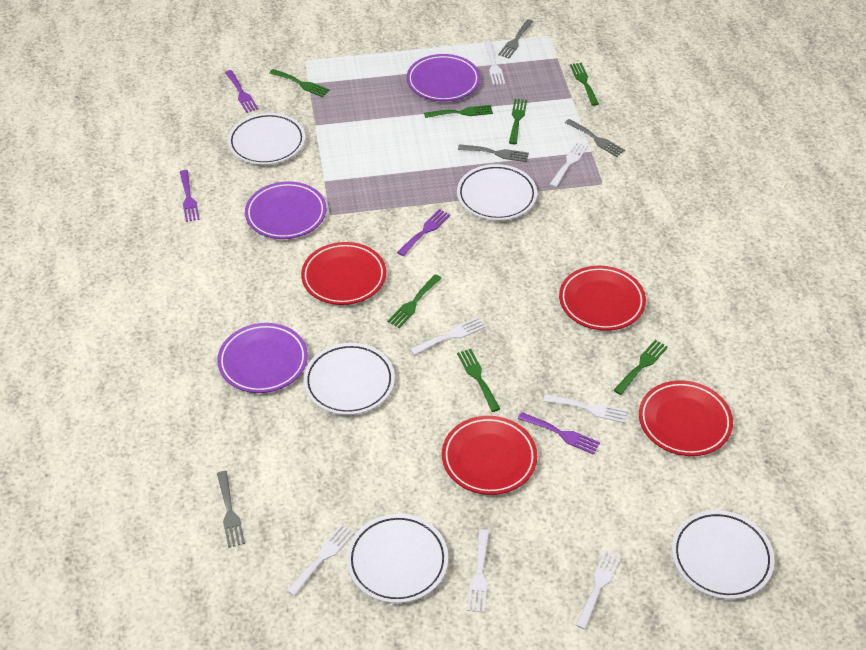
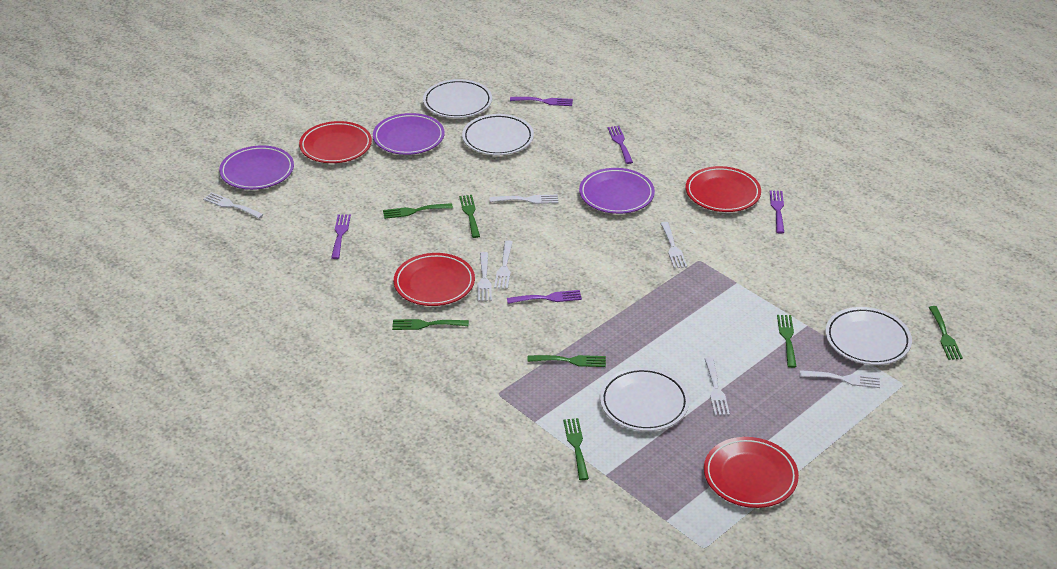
grey fork: 4 -> 0
purple fork: 4 -> 5
white plate: 5 -> 4

